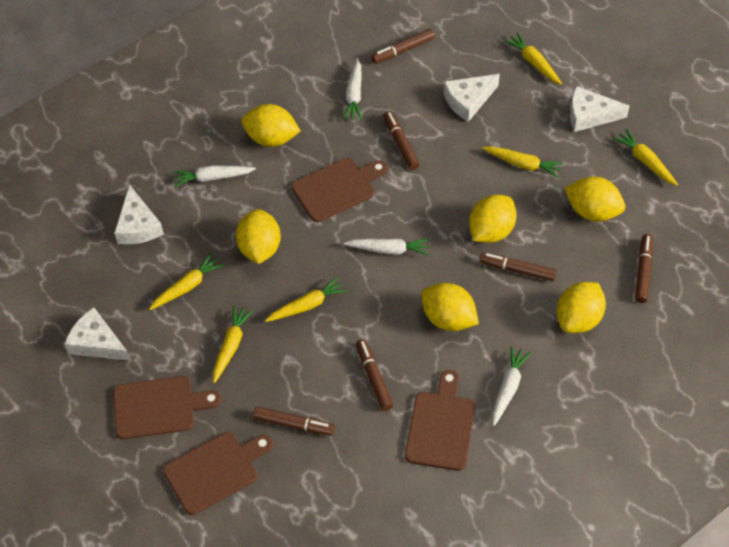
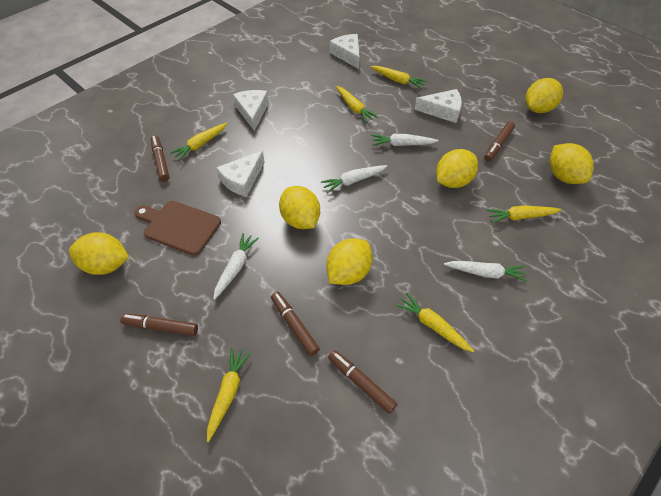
brown cutting board: 4 -> 1
brown marker: 6 -> 5

